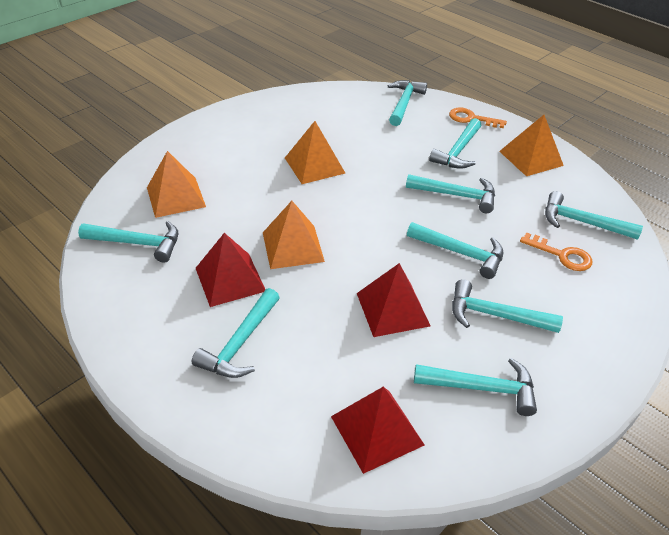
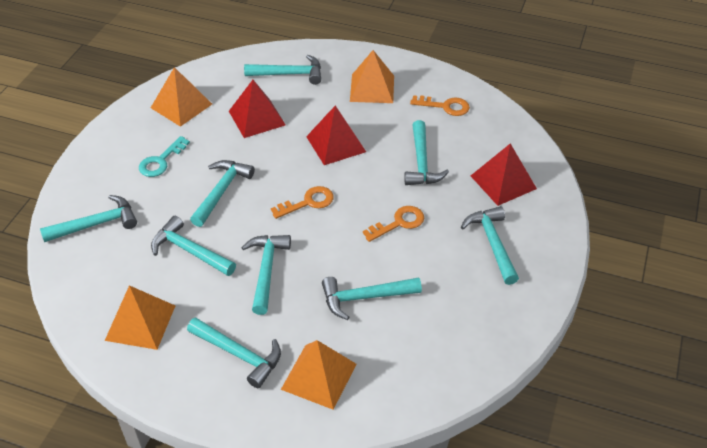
orange key: 2 -> 3
turquoise key: 0 -> 1

